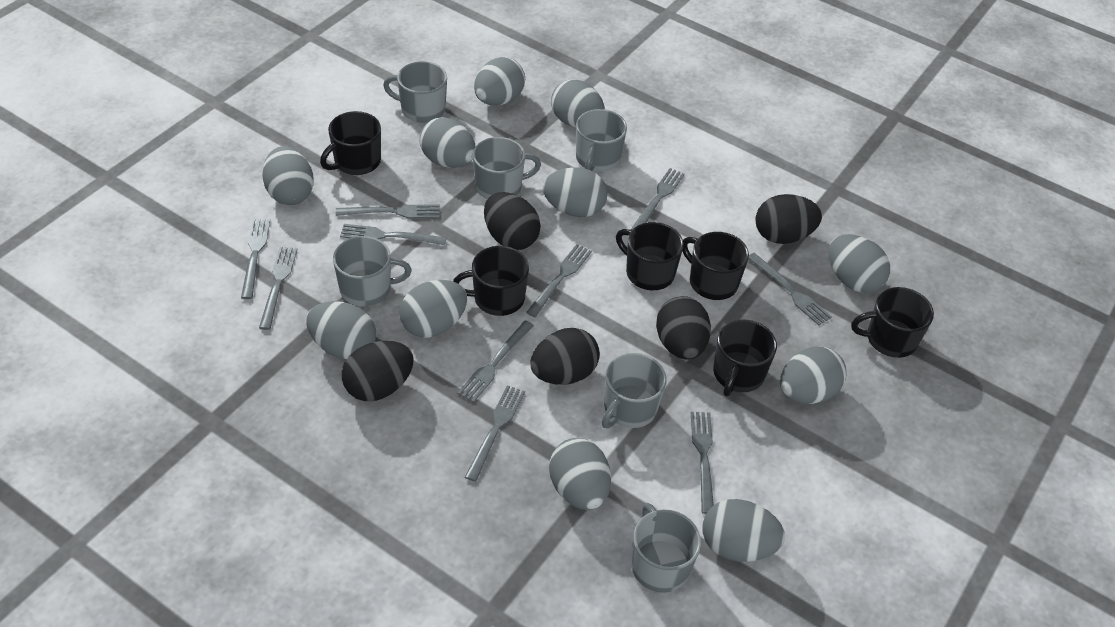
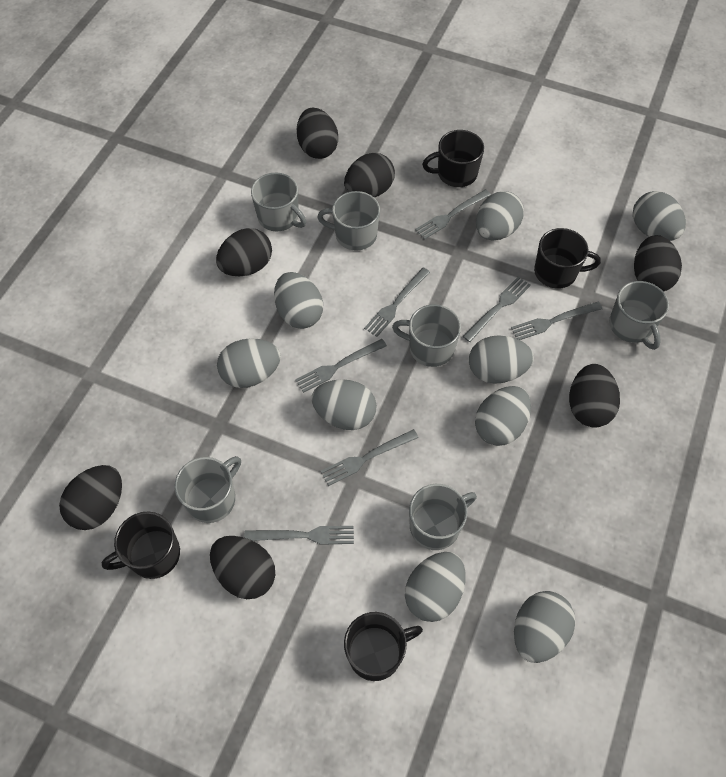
black egg: 5 -> 7
black mug: 6 -> 4
grey egg: 11 -> 9
grey fork: 10 -> 7

